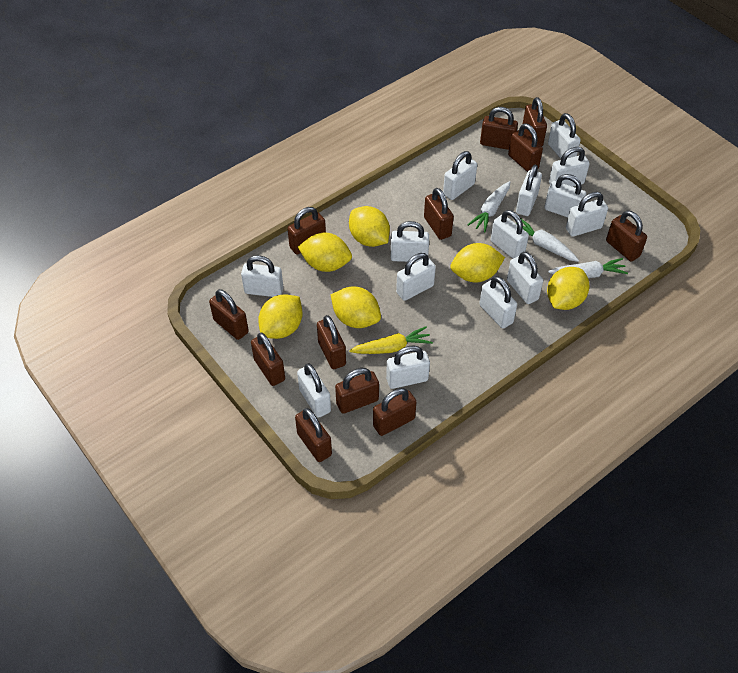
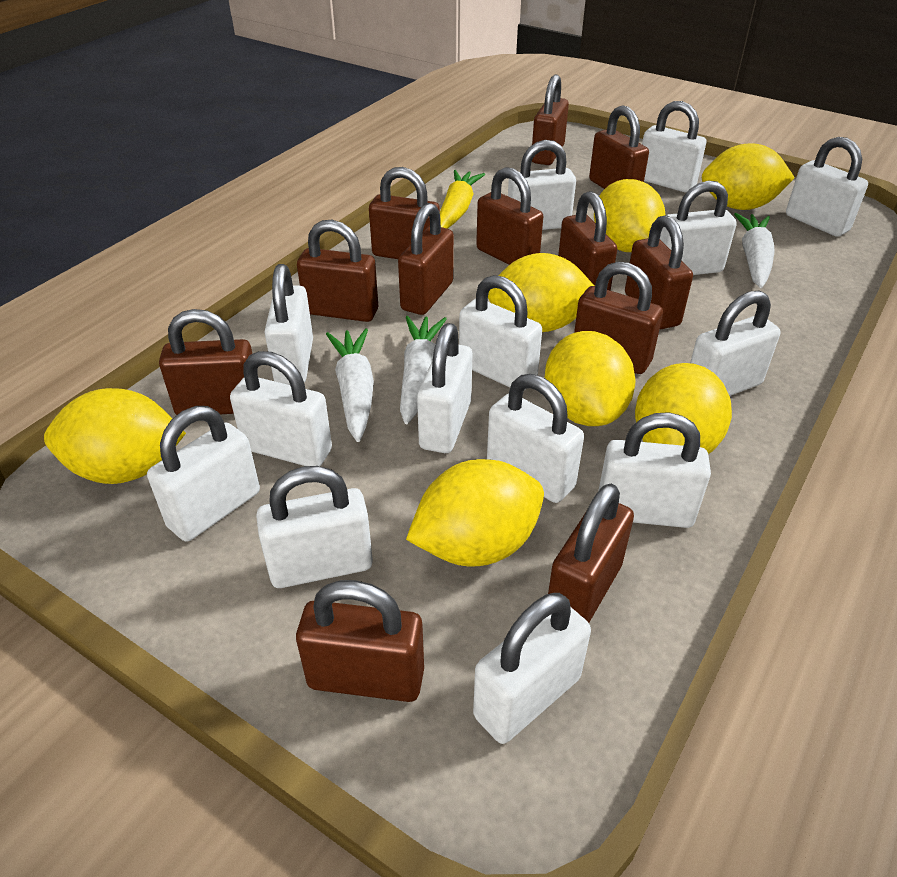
yellow lemon: 6 -> 7

